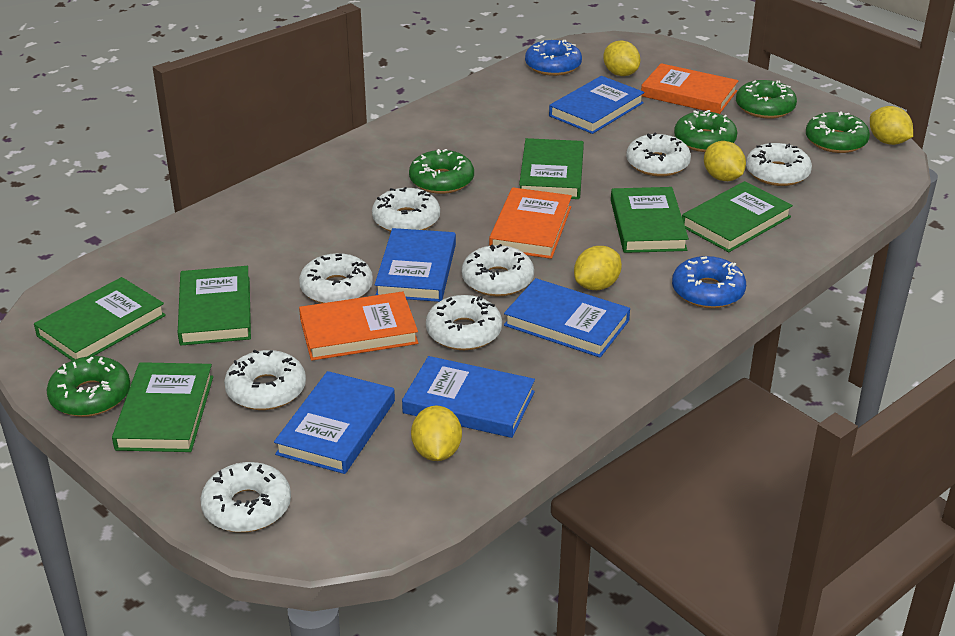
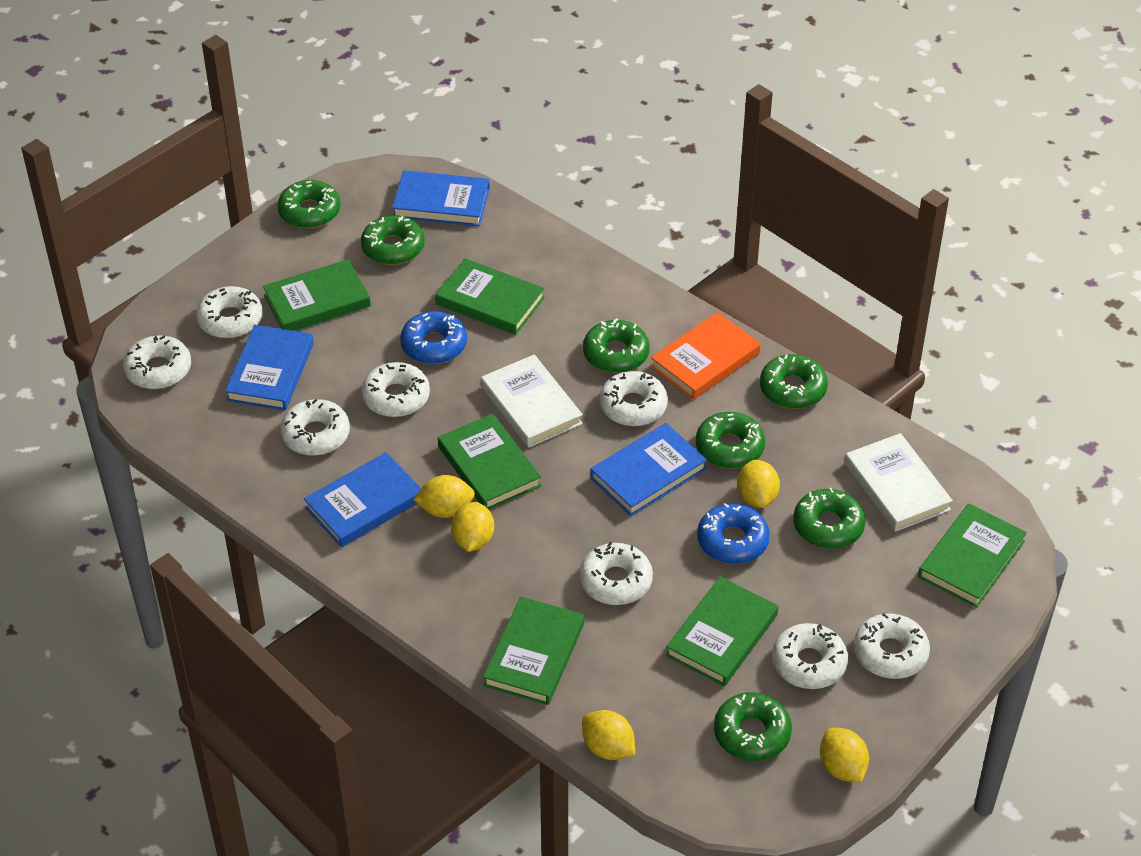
blue book: 5 -> 4
green donut: 5 -> 7
orange book: 3 -> 1
white book: 0 -> 2

